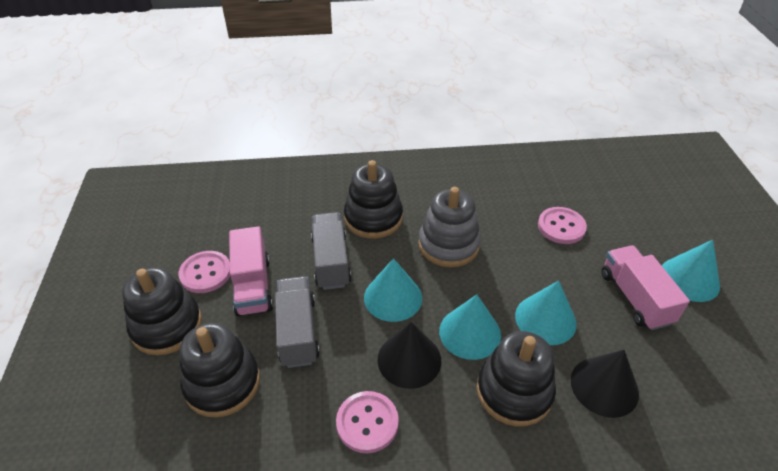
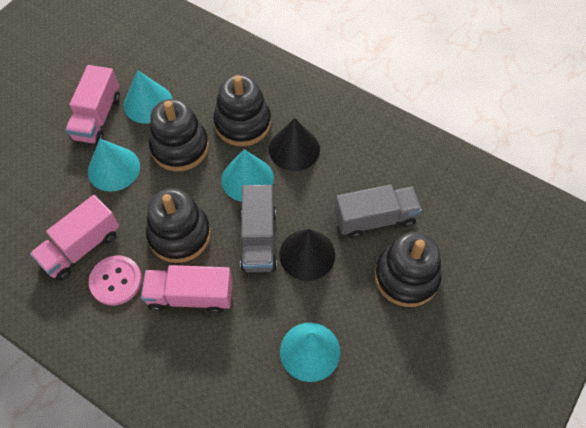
grey stacking toy: 1 -> 0
pink button: 3 -> 1
pink truck: 2 -> 3

